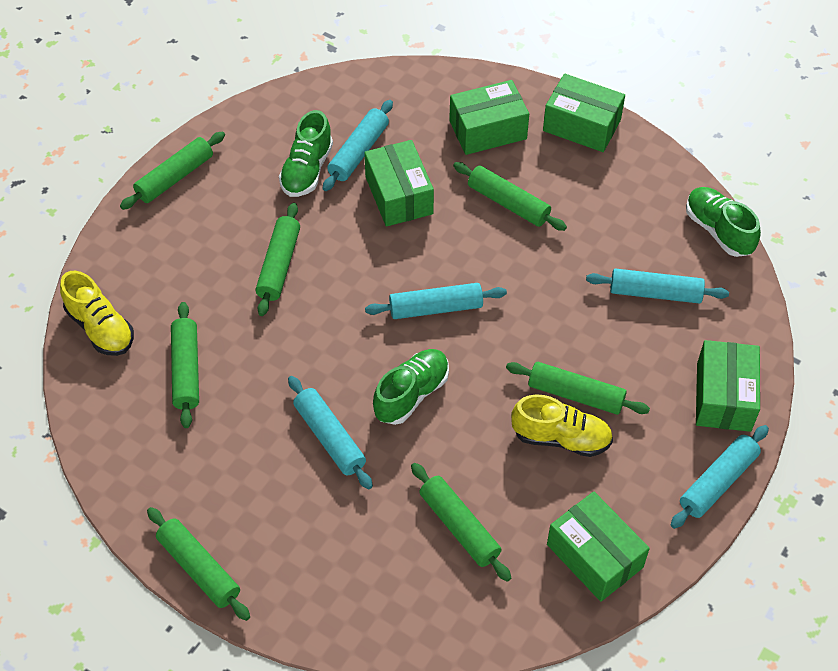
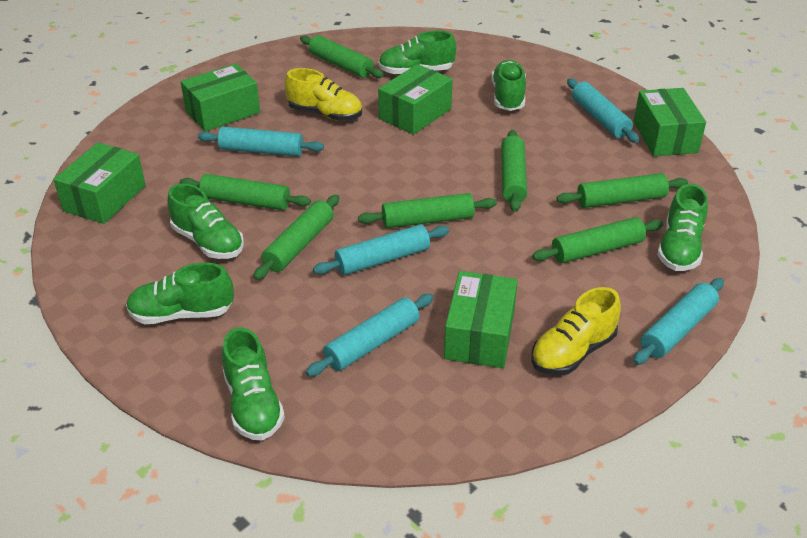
green shoe: 3 -> 6

